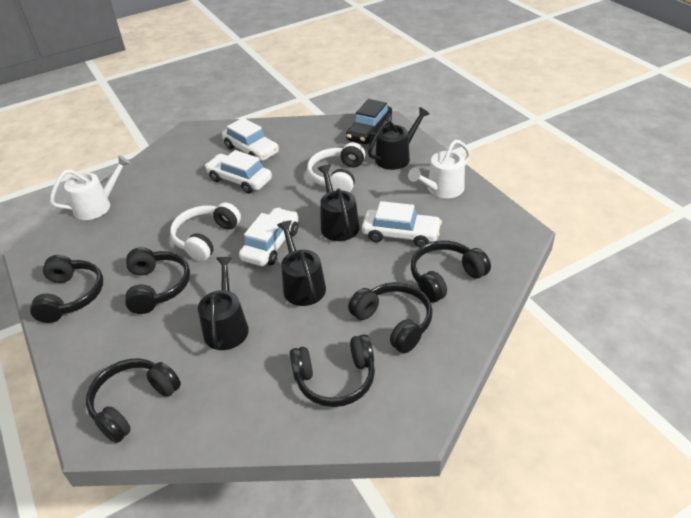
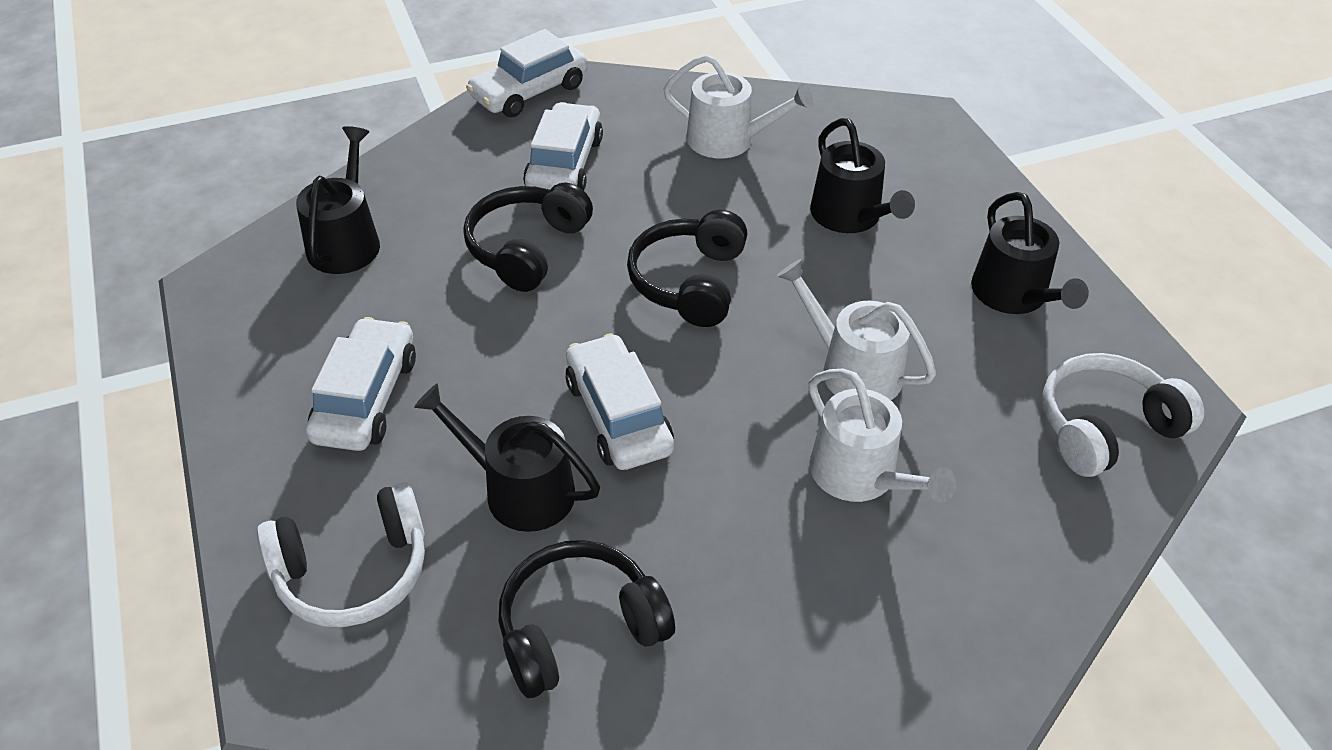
black car: 1 -> 0
black headphones: 6 -> 3
white watering can: 2 -> 3

